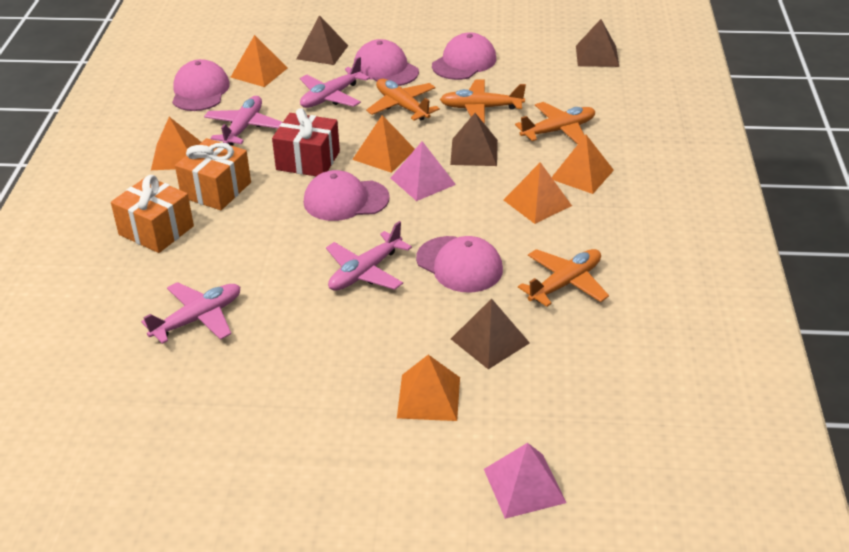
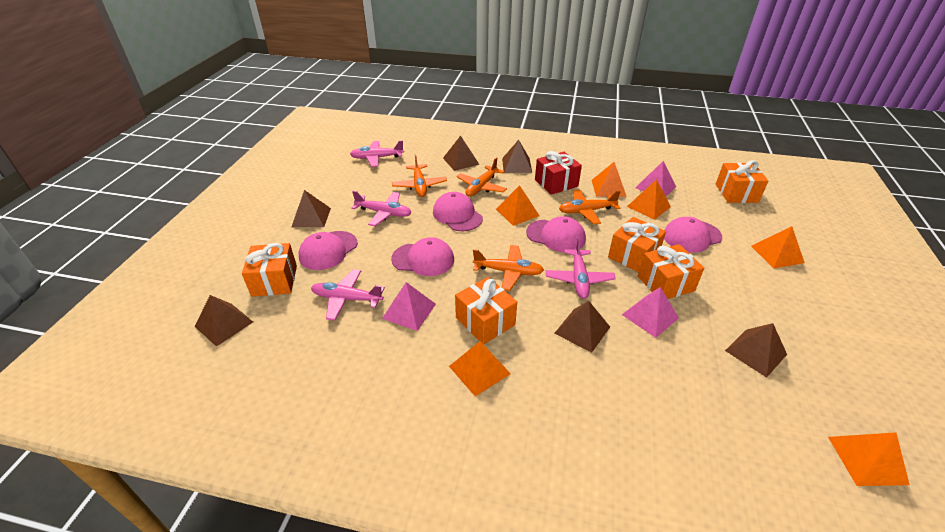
brown pyramid: 4 -> 6
orange gift: 2 -> 5
pink pyramid: 2 -> 3

